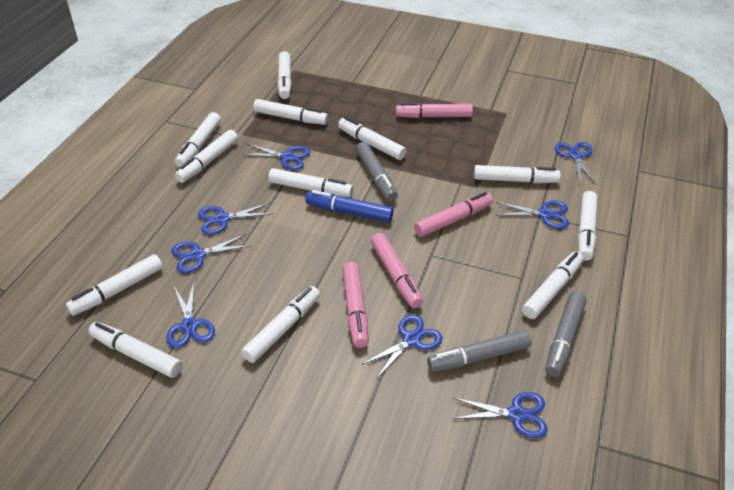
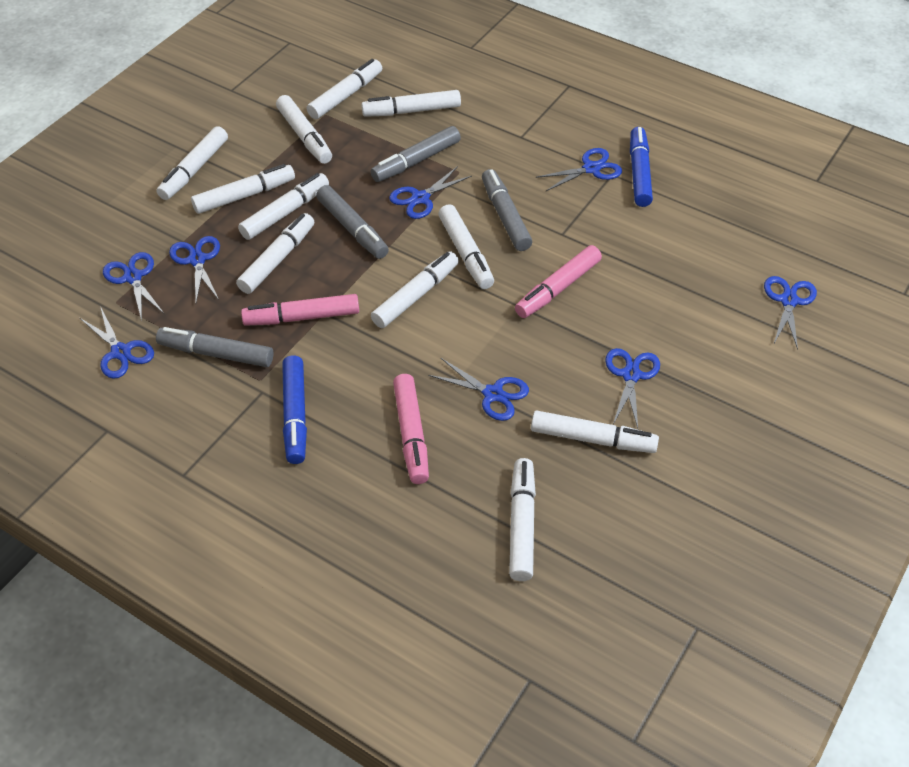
blue marker: 1 -> 2
grey marker: 3 -> 4
pink marker: 4 -> 3
white marker: 12 -> 11

